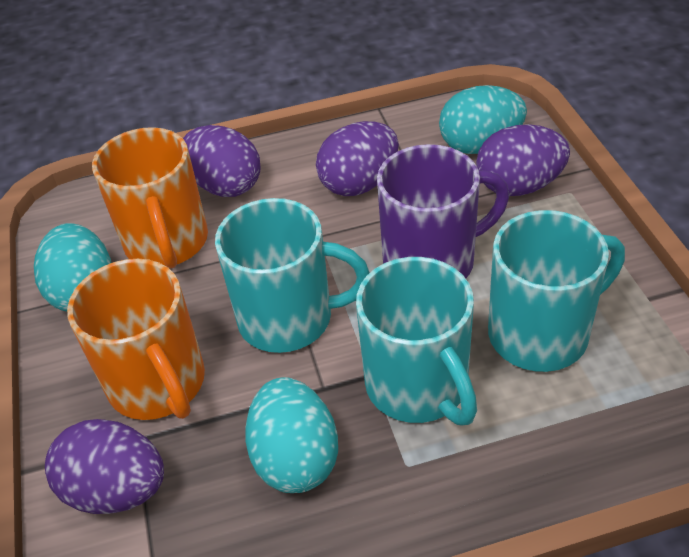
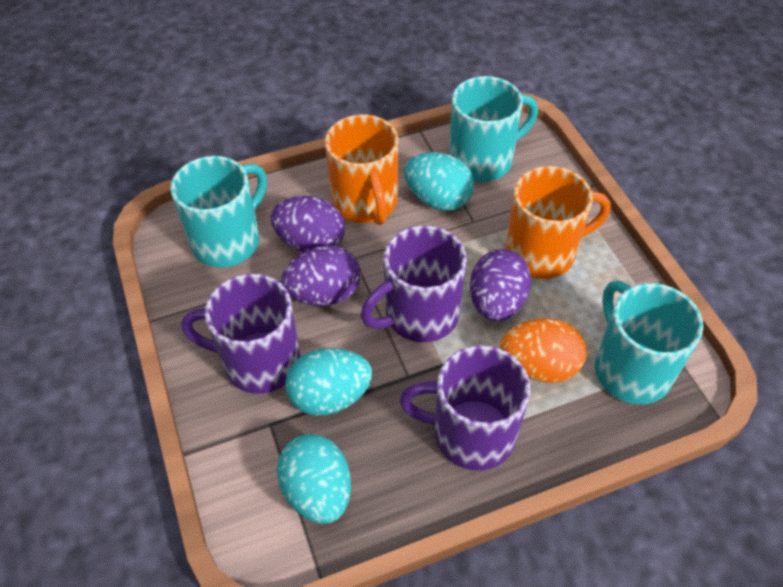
orange egg: 0 -> 1
purple egg: 4 -> 3
purple mug: 1 -> 3

